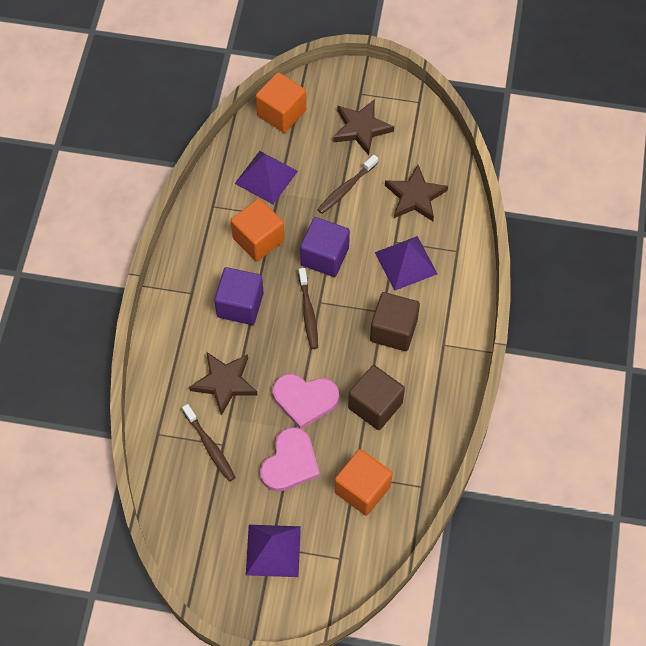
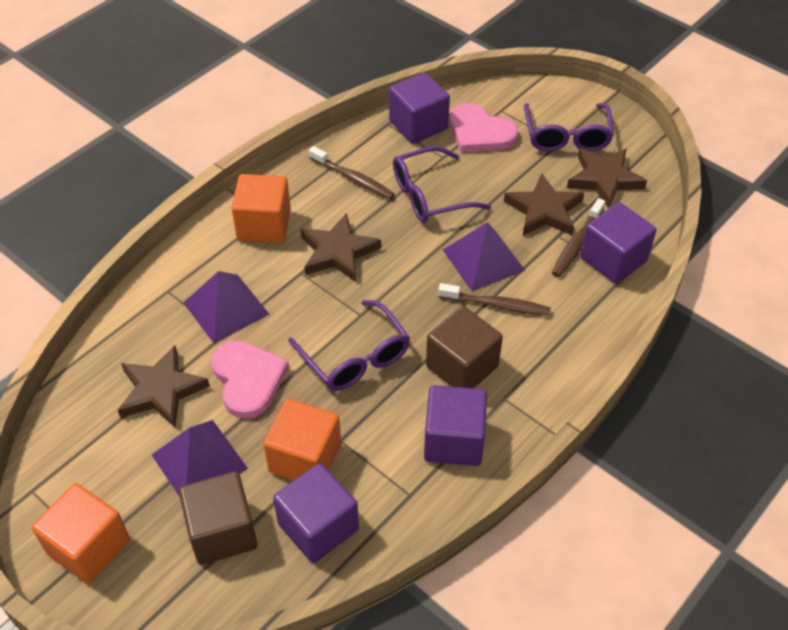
brown star: 3 -> 4
purple cube: 2 -> 4
purple glasses: 0 -> 3

